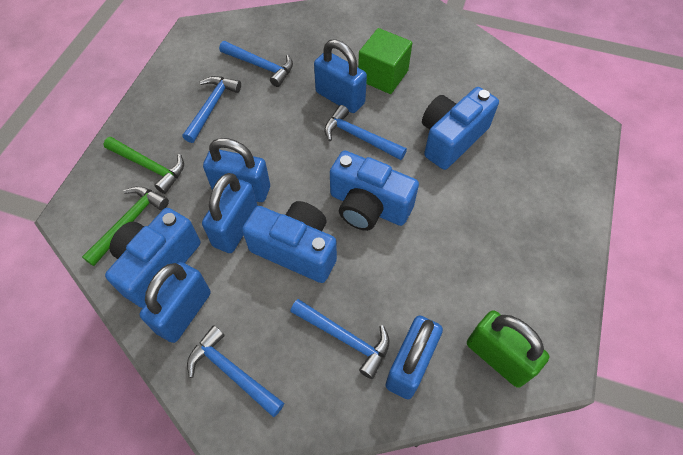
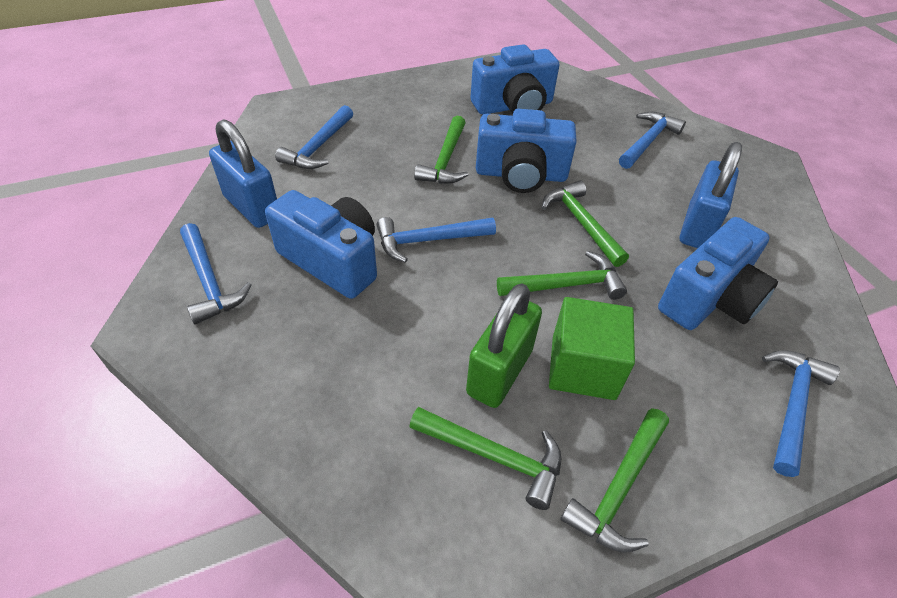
blue padlock: 5 -> 2
green hammer: 2 -> 5

